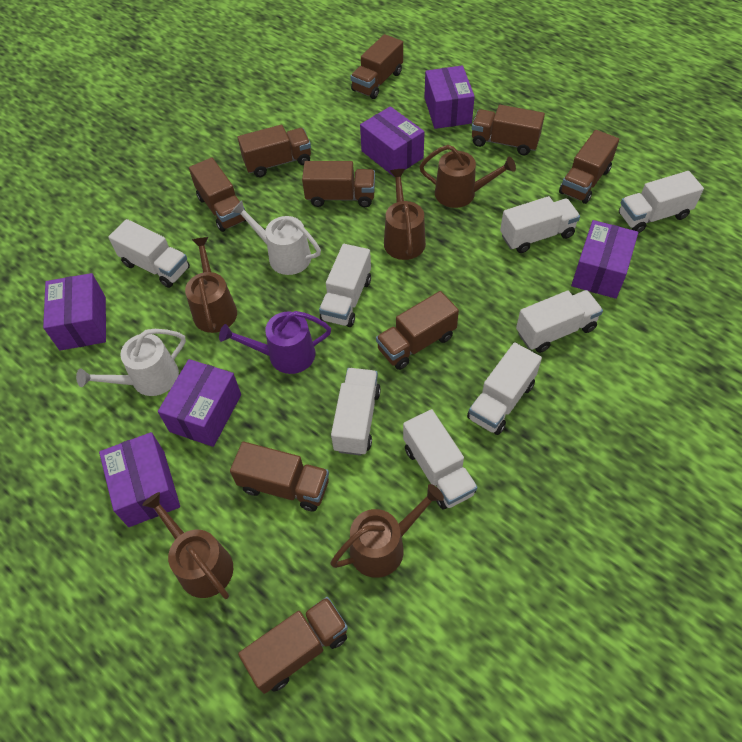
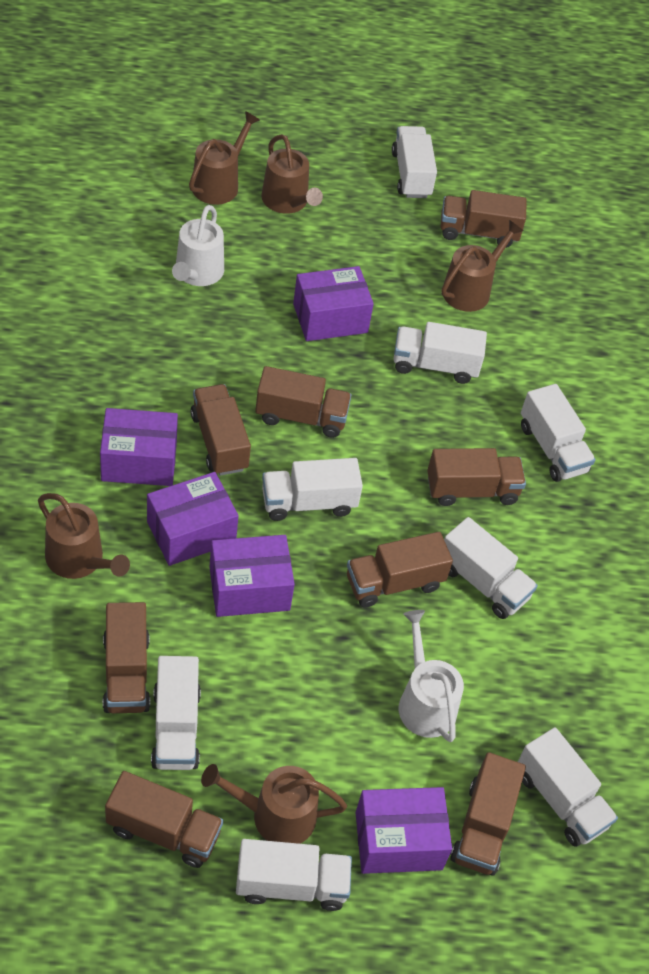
brown truck: 9 -> 8
purple box: 6 -> 5
purple watering can: 1 -> 0

